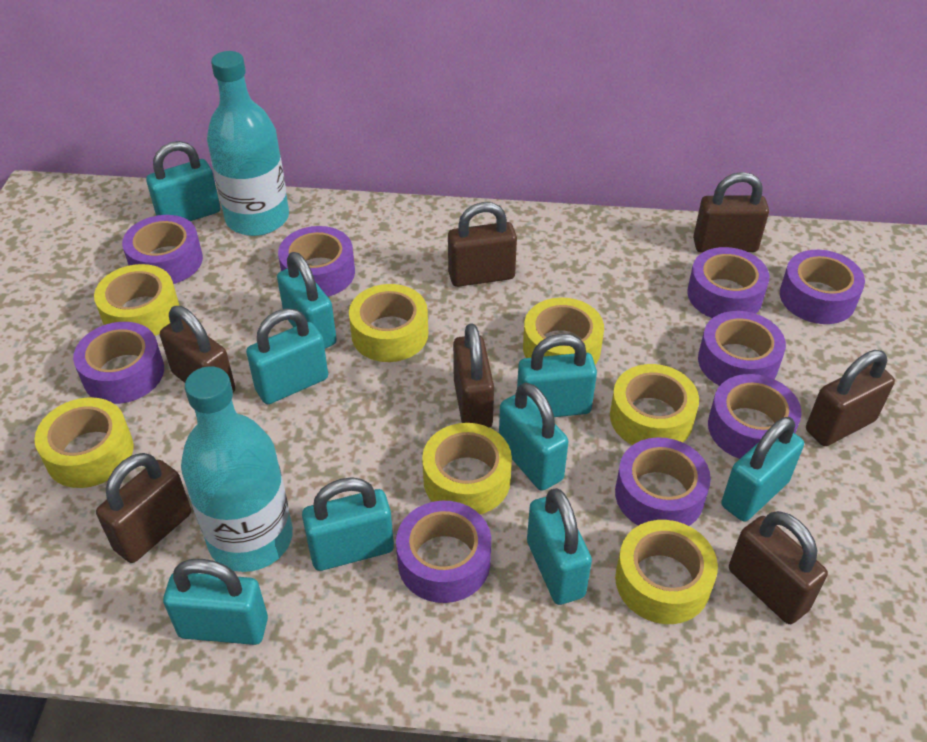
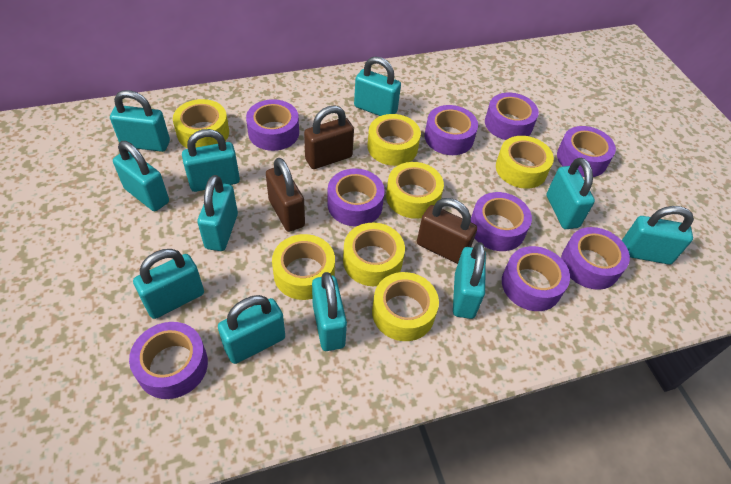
brown padlock: 7 -> 3
turquoise bottle: 2 -> 0
turquoise padlock: 9 -> 11

